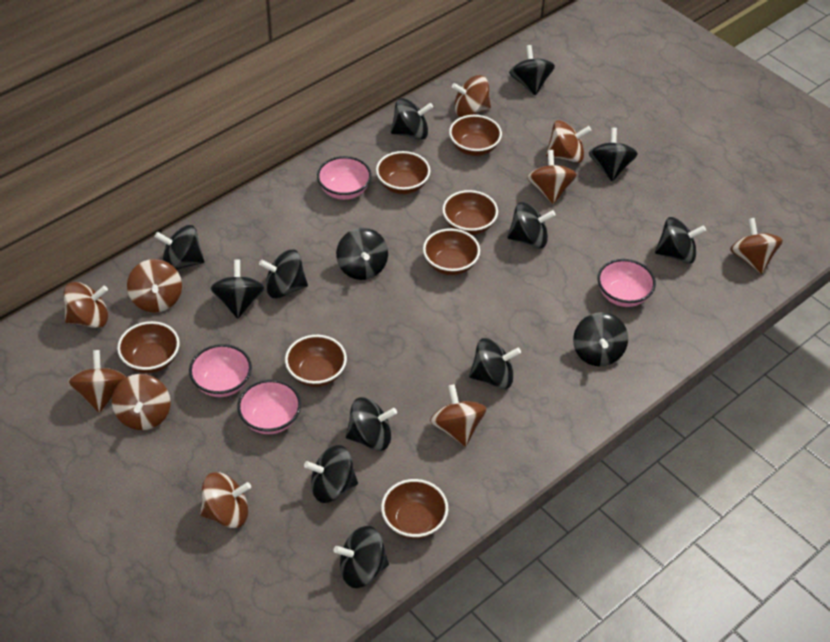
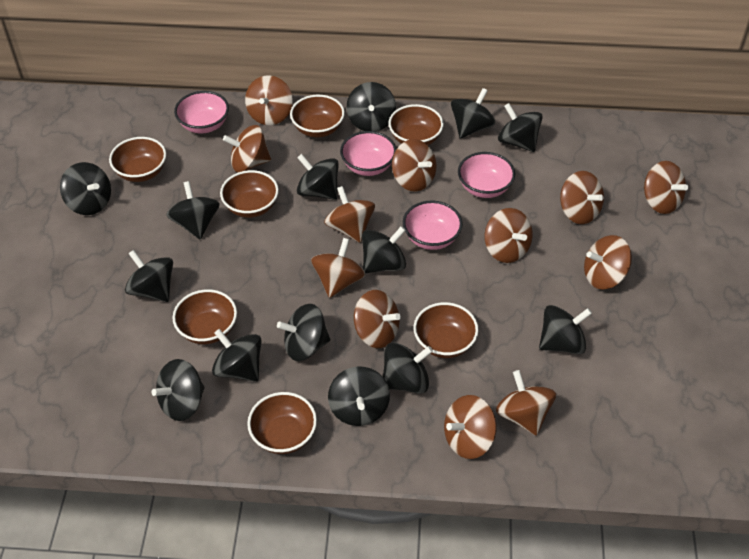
brown spinning top: 10 -> 12

